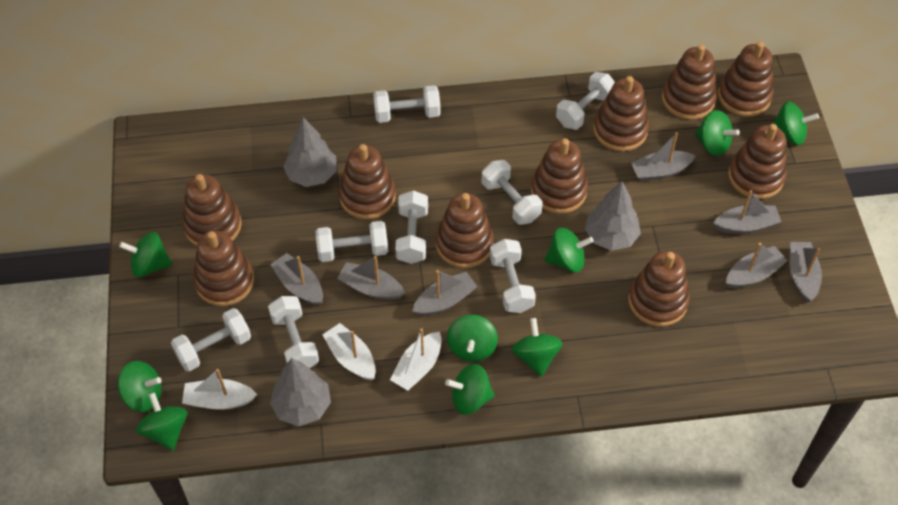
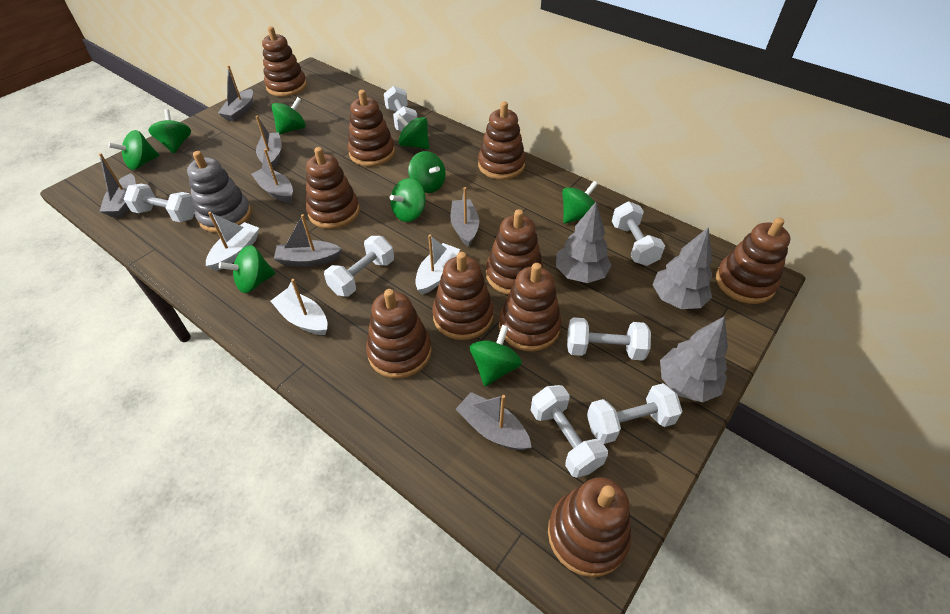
grey stacking toy: 0 -> 1
white dumbbell: 8 -> 7

